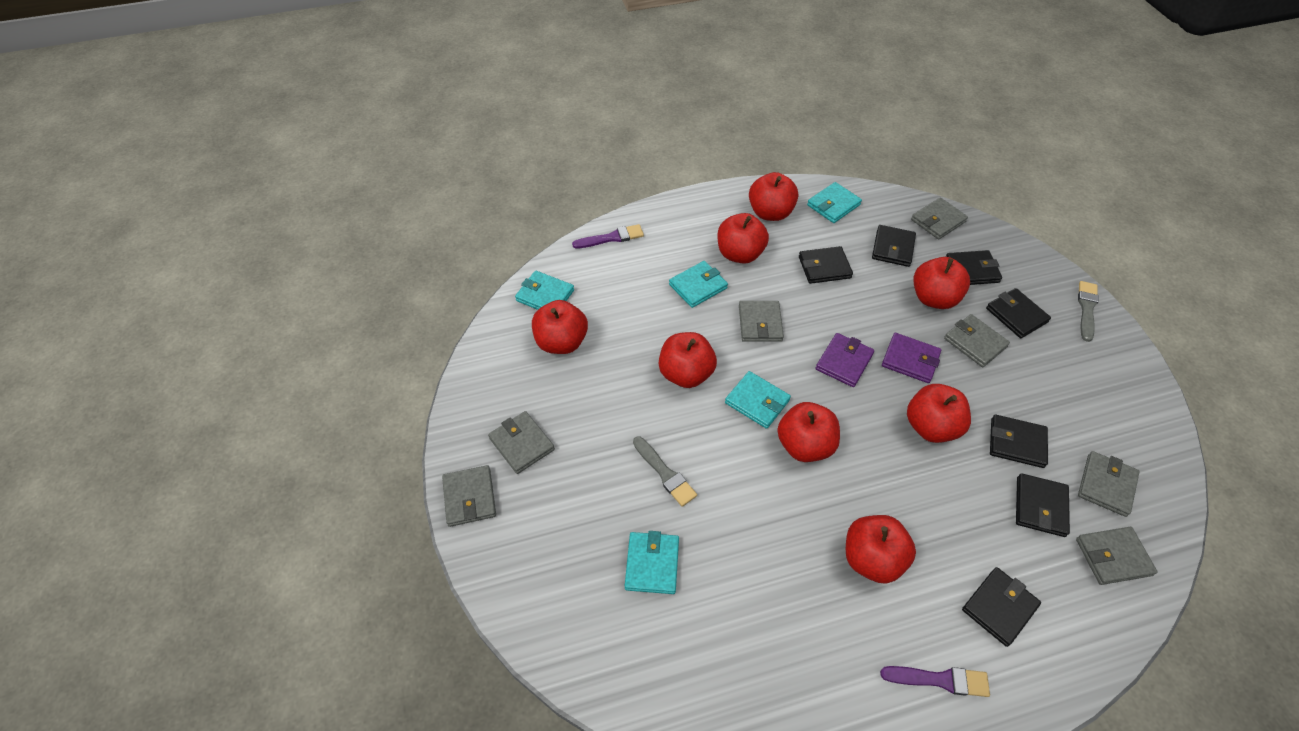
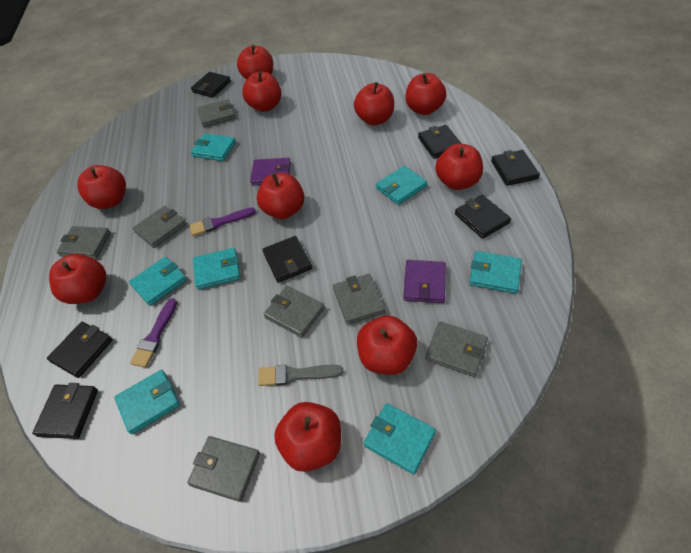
grey brush: 2 -> 1
red apple: 8 -> 10
turquoise wallet: 5 -> 7

